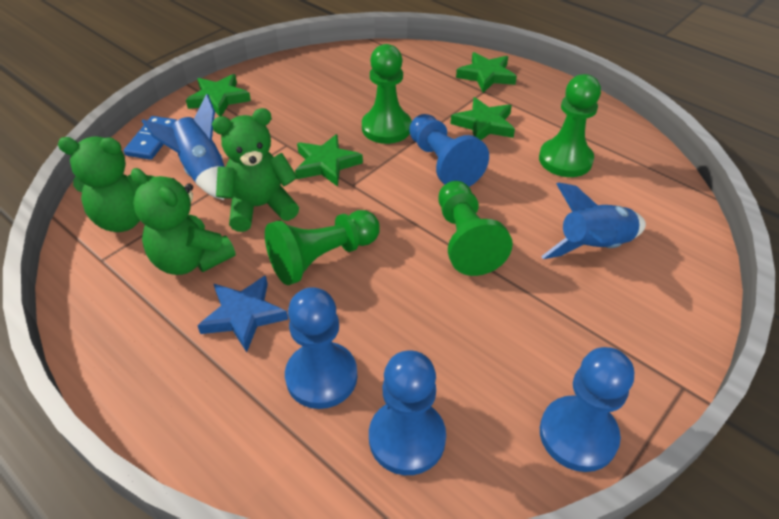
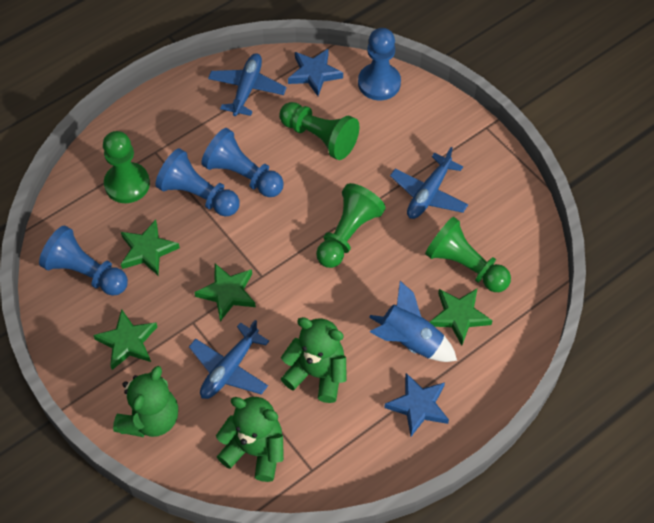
blue domino: 1 -> 0
blue plane: 0 -> 3
blue rocket: 2 -> 1
blue star: 1 -> 2

